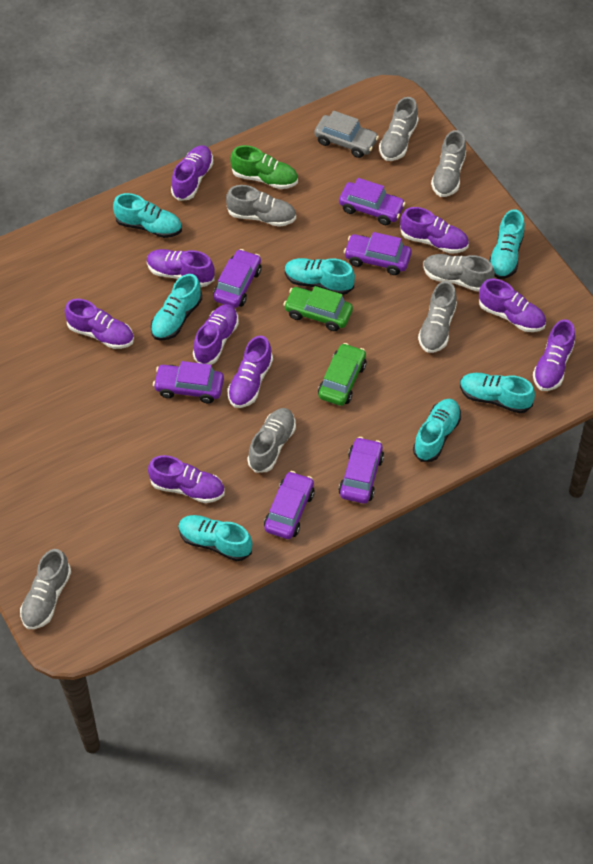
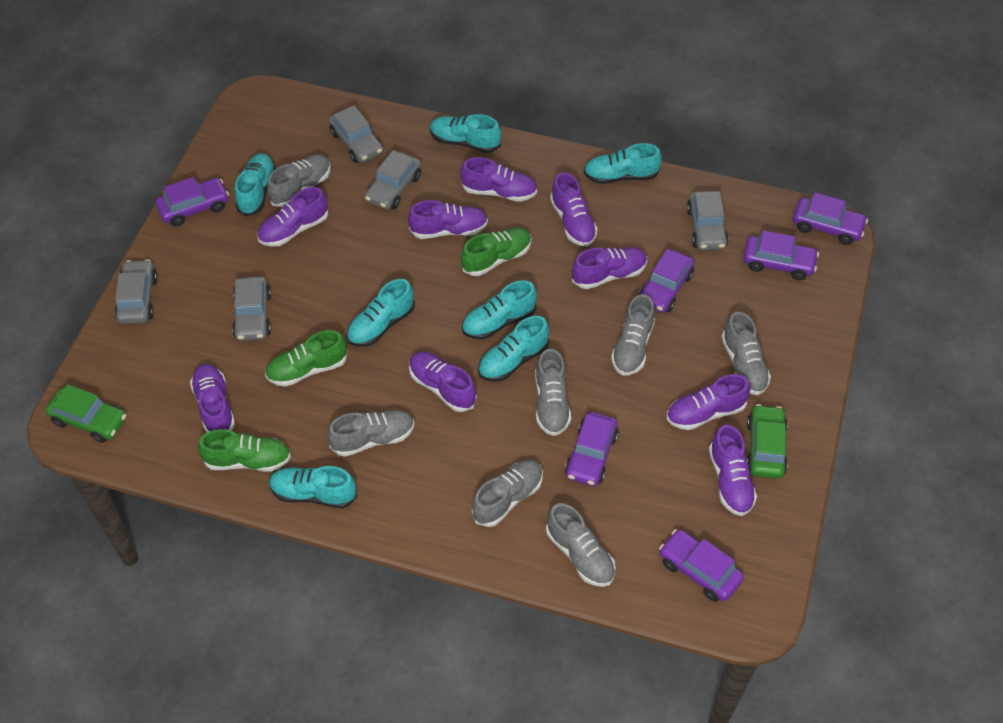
green shoe: 1 -> 3
grey car: 1 -> 5

